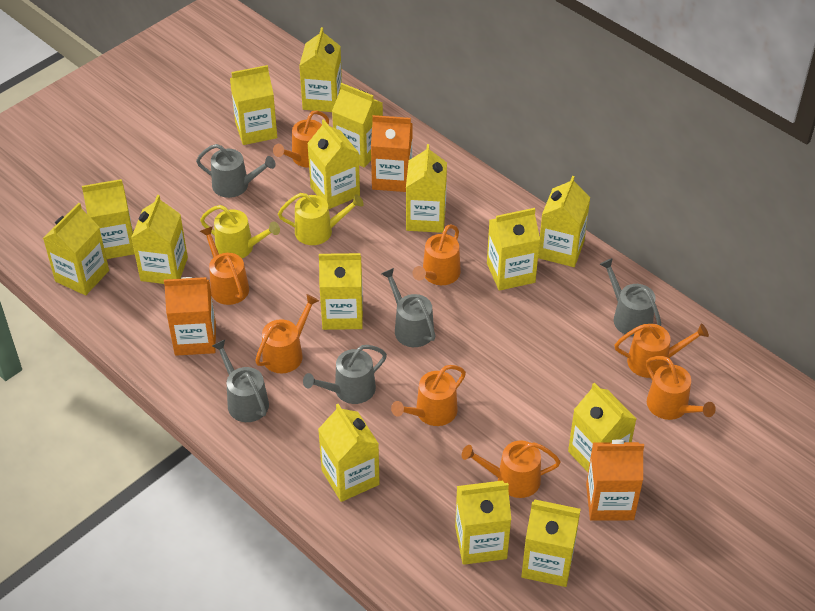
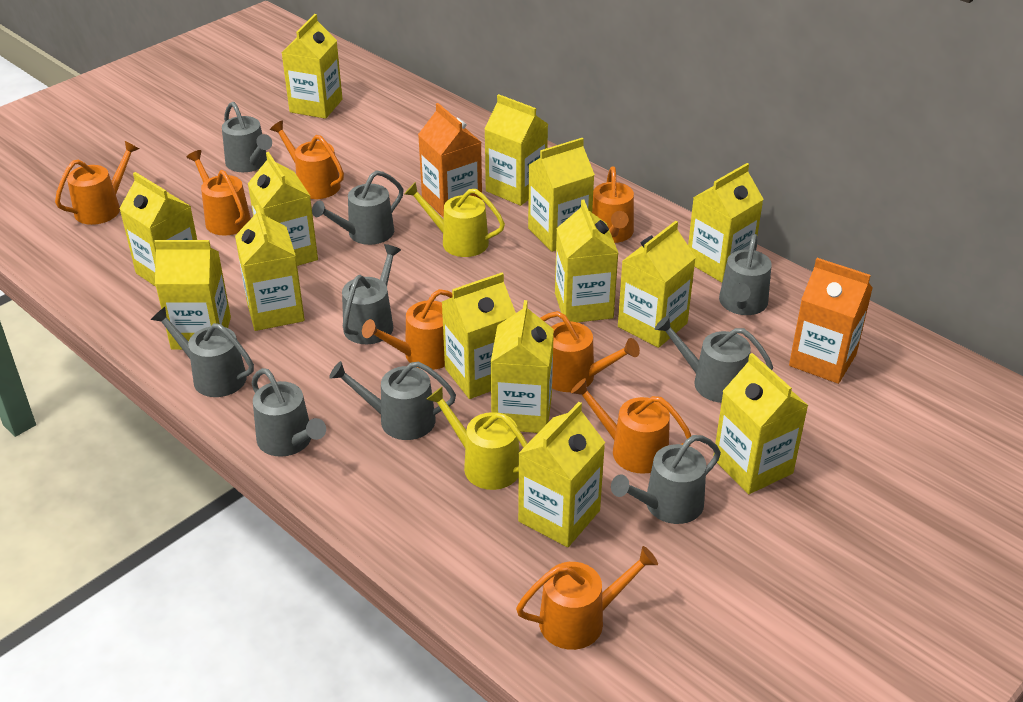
grey watering can: 5 -> 9
orange carton: 3 -> 2
yellow carton: 15 -> 14

